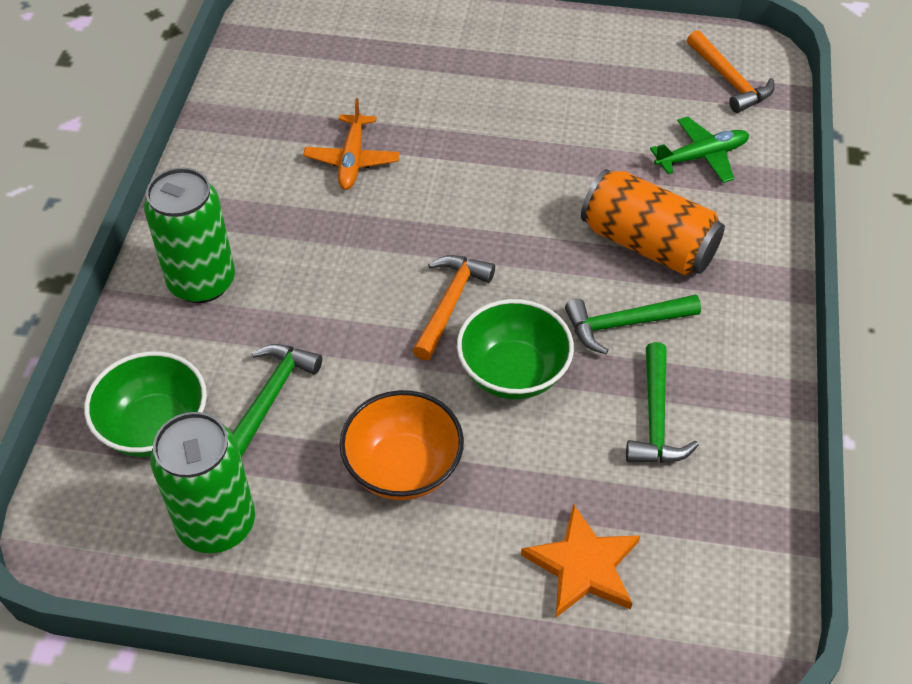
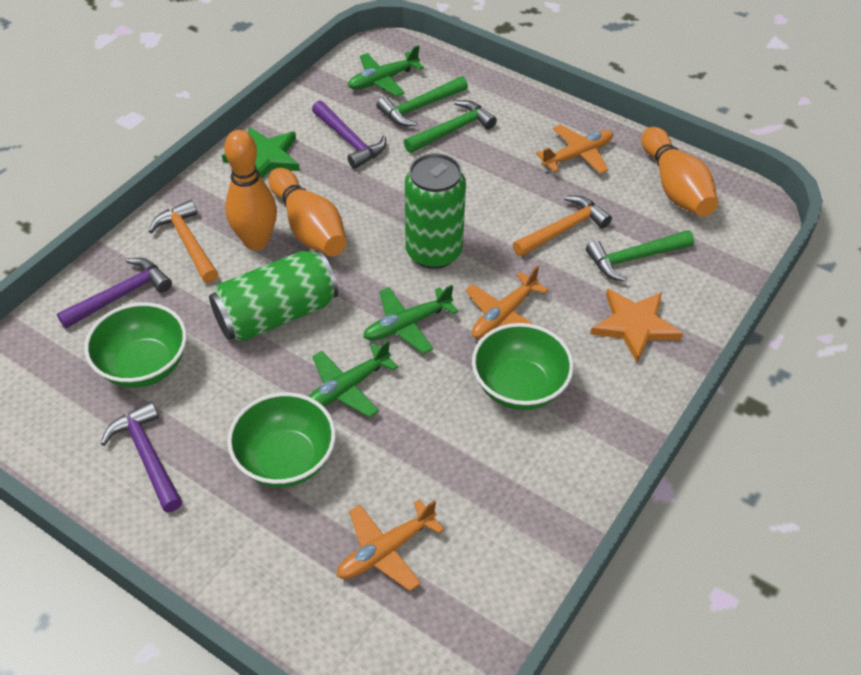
green bowl: 2 -> 3
green plane: 1 -> 3
green star: 0 -> 1
orange bowl: 1 -> 0
orange bowling pin: 0 -> 3
orange can: 1 -> 0
orange plane: 1 -> 3
purple hammer: 0 -> 3

